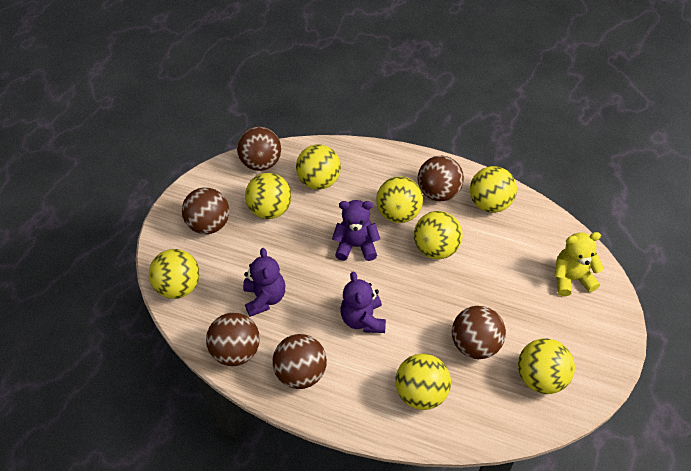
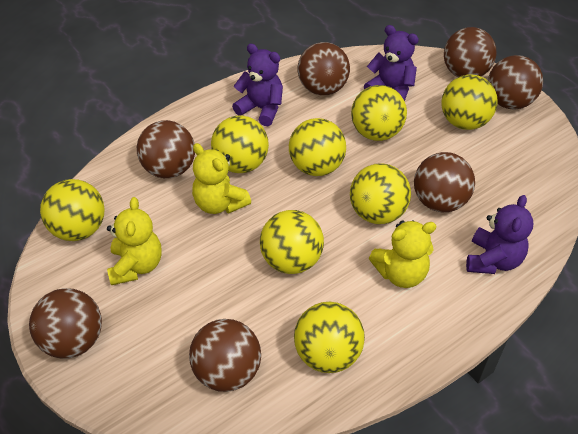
brown ball: 6 -> 7
yellow teddy bear: 1 -> 3

